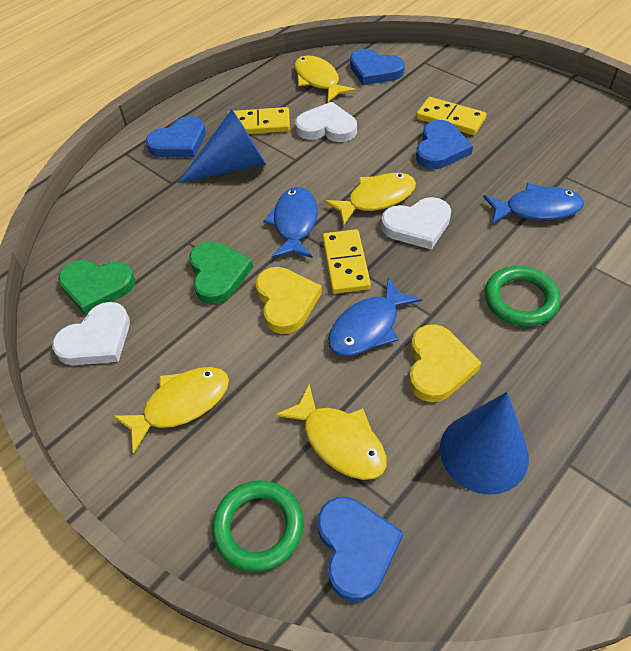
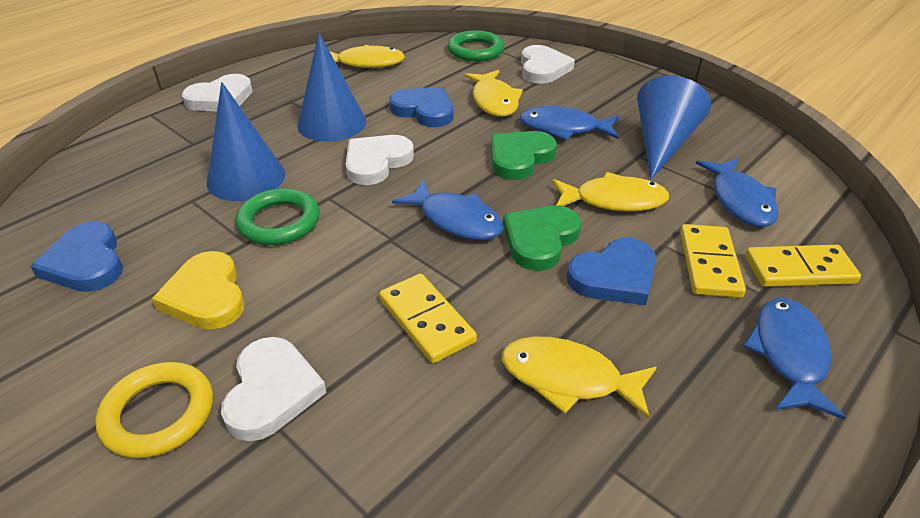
blue cone: 2 -> 3
blue fish: 3 -> 4
blue heart: 4 -> 3
white heart: 3 -> 4
yellow heart: 2 -> 1
yellow ring: 0 -> 1

